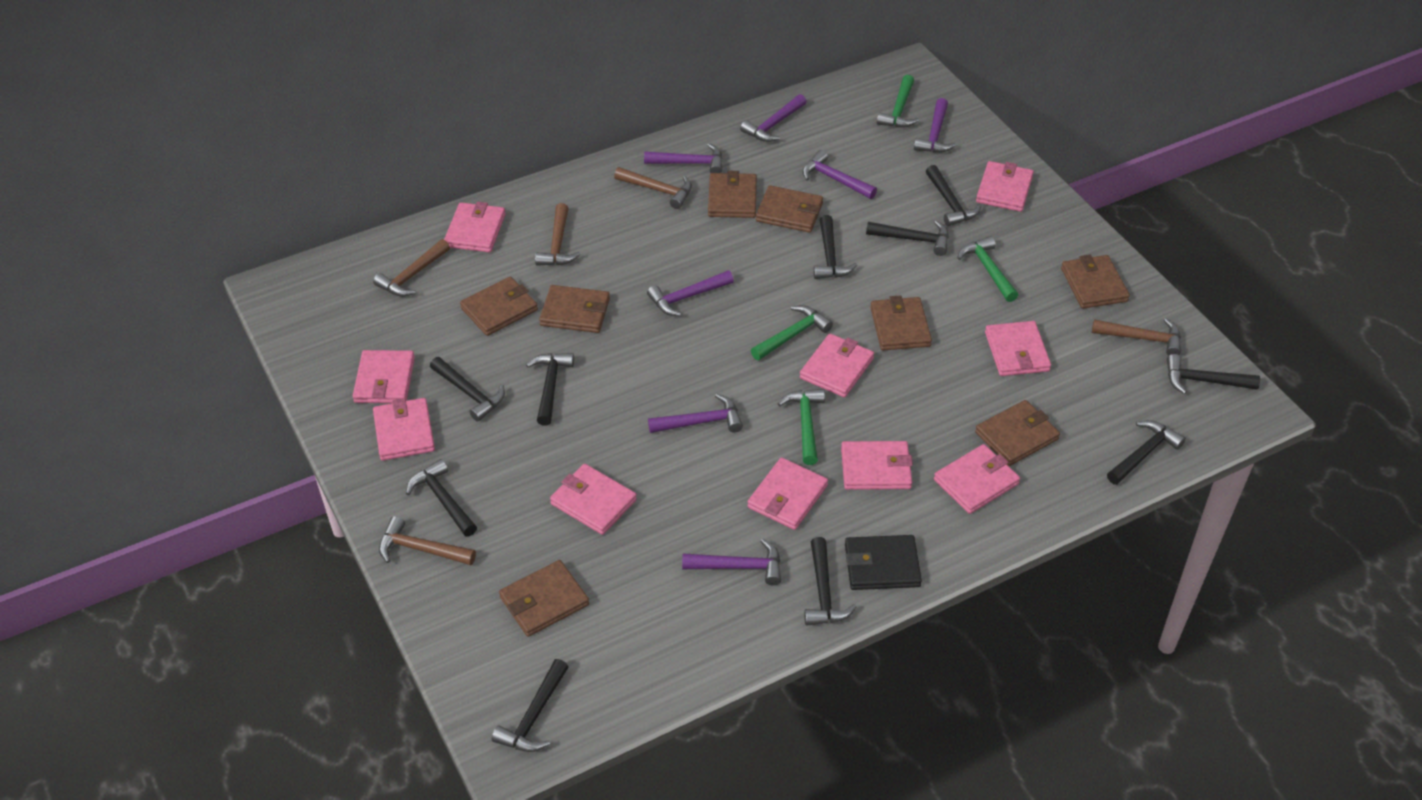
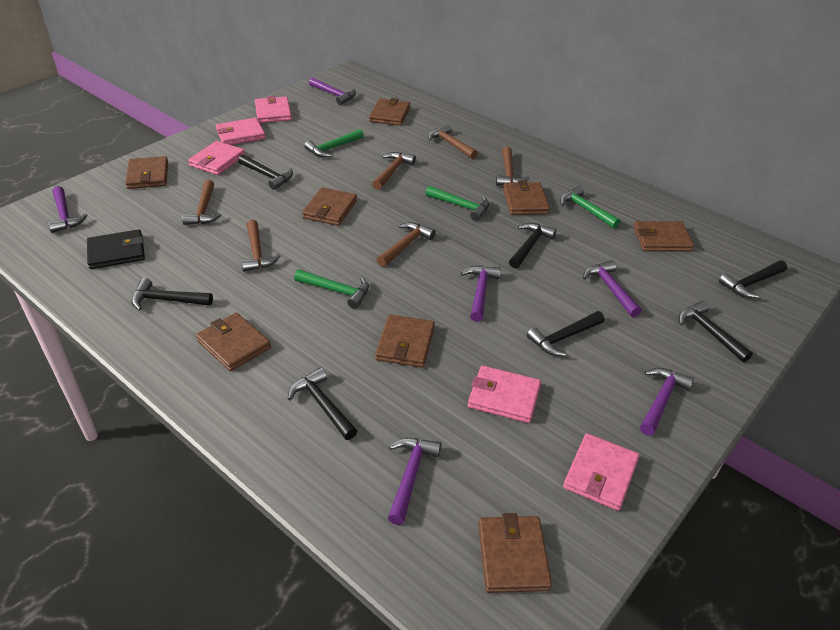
black hammer: 10 -> 7
brown hammer: 5 -> 6
pink wallet: 10 -> 5
purple hammer: 7 -> 6

